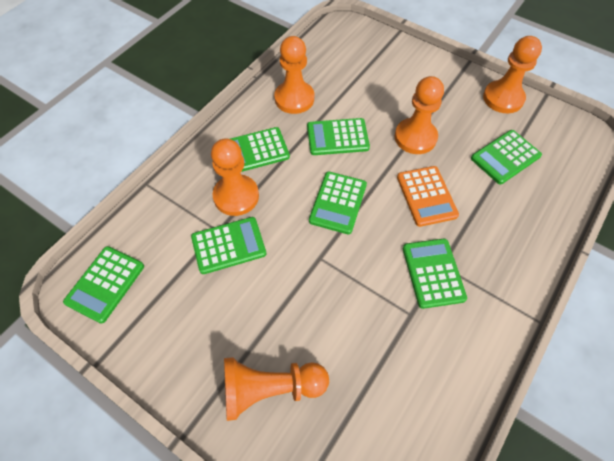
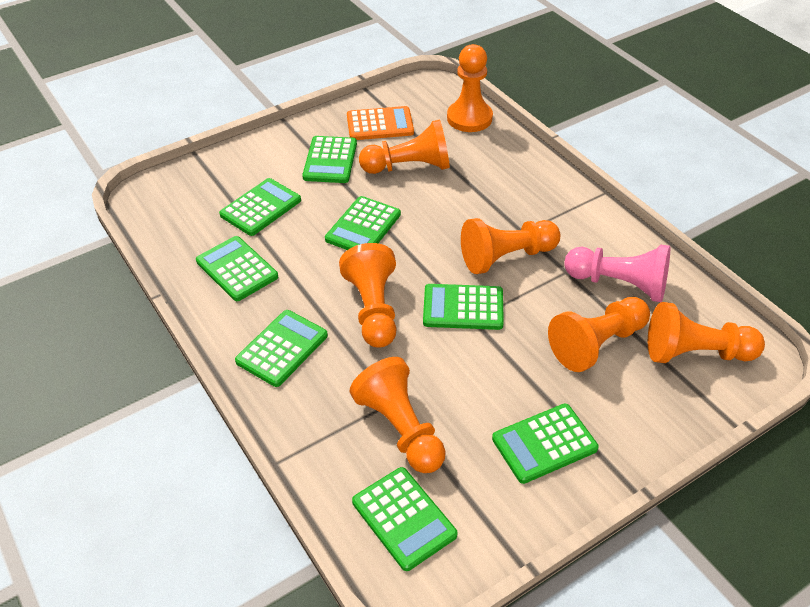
green calculator: 7 -> 8
orange pawn: 5 -> 7
pink pawn: 0 -> 1

